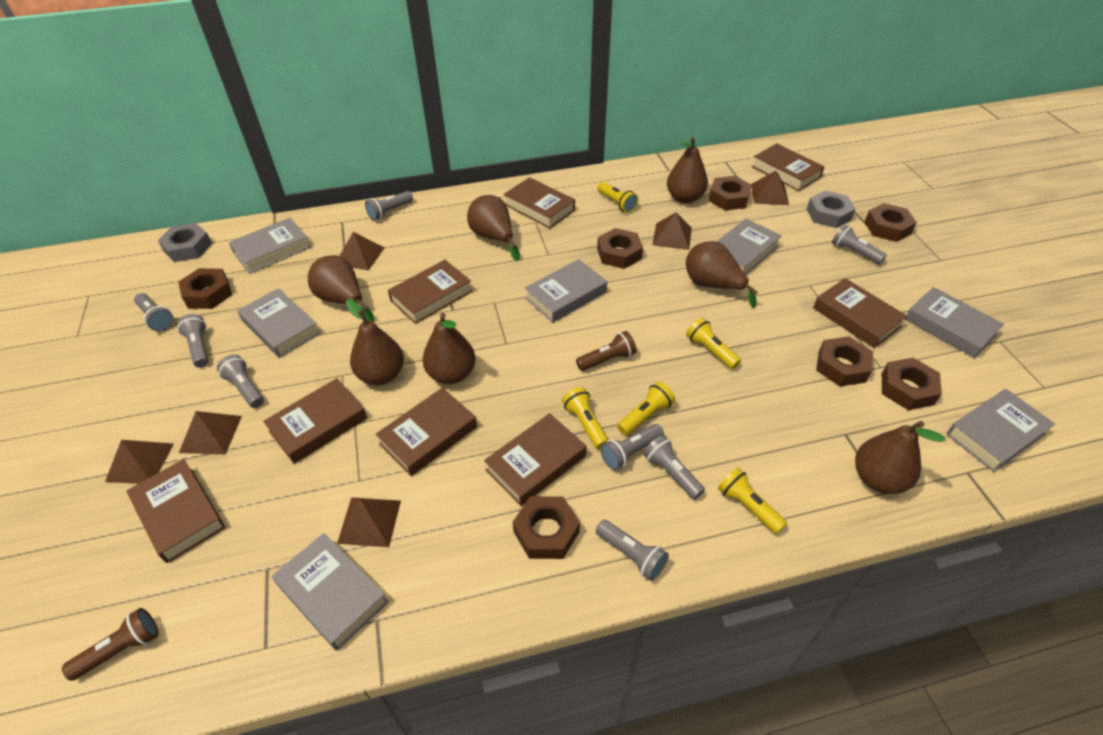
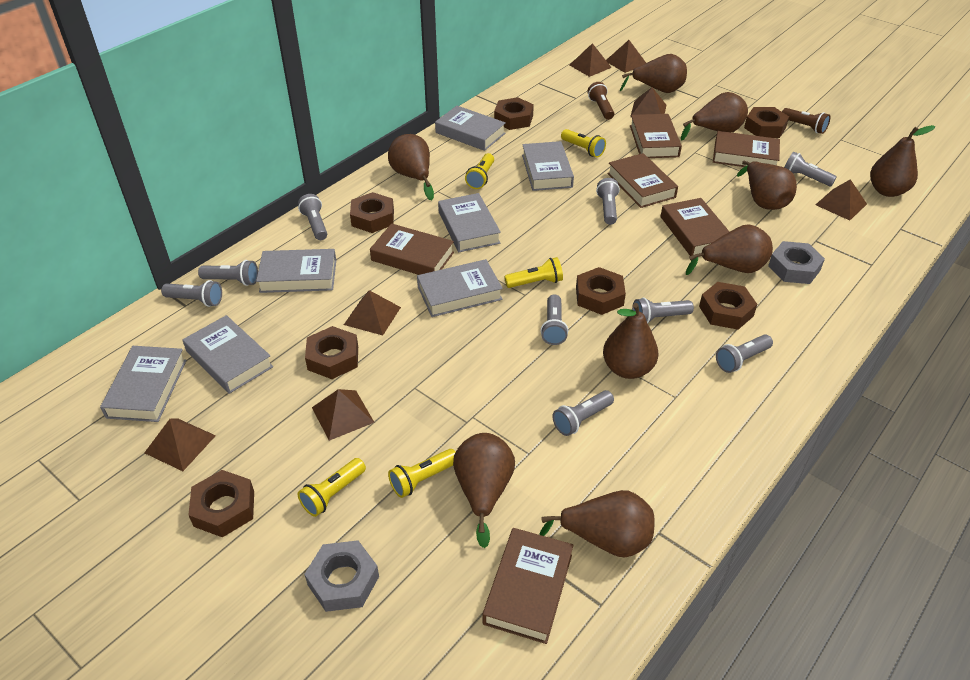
brown book: 8 -> 6
brown pear: 7 -> 9
brown pyramid: 6 -> 7
grey flashlight: 8 -> 9

